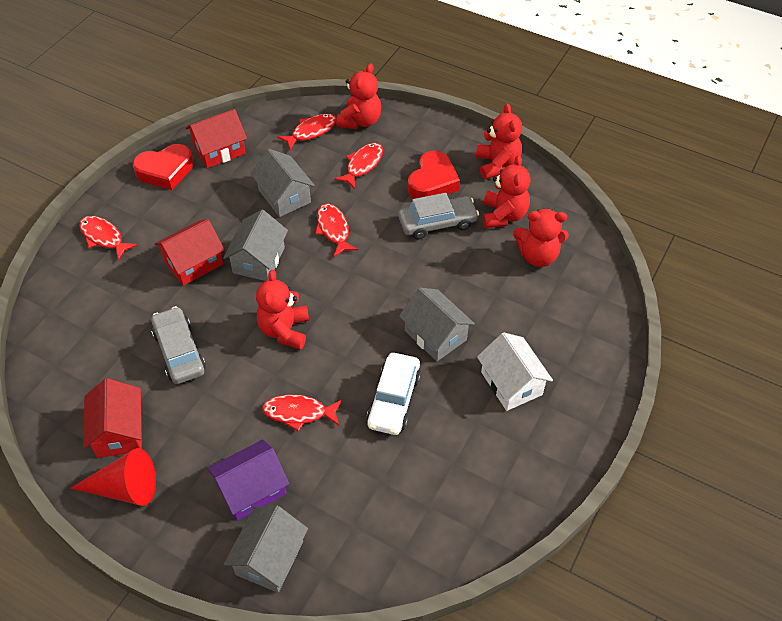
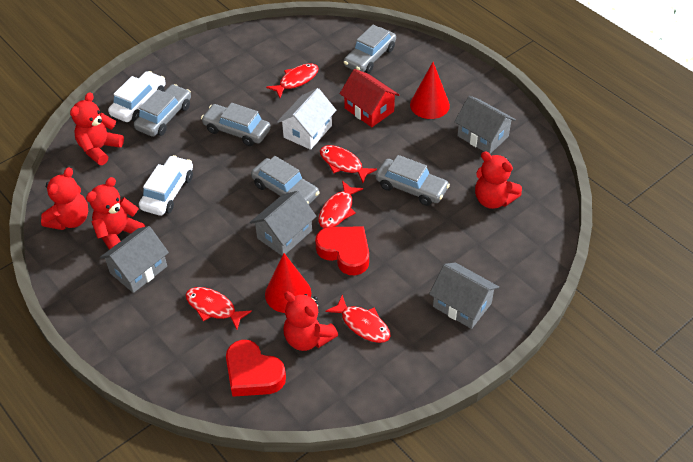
grey car: 2 -> 5
purple house: 1 -> 0
red cone: 1 -> 2
red house: 3 -> 1
white car: 1 -> 2

